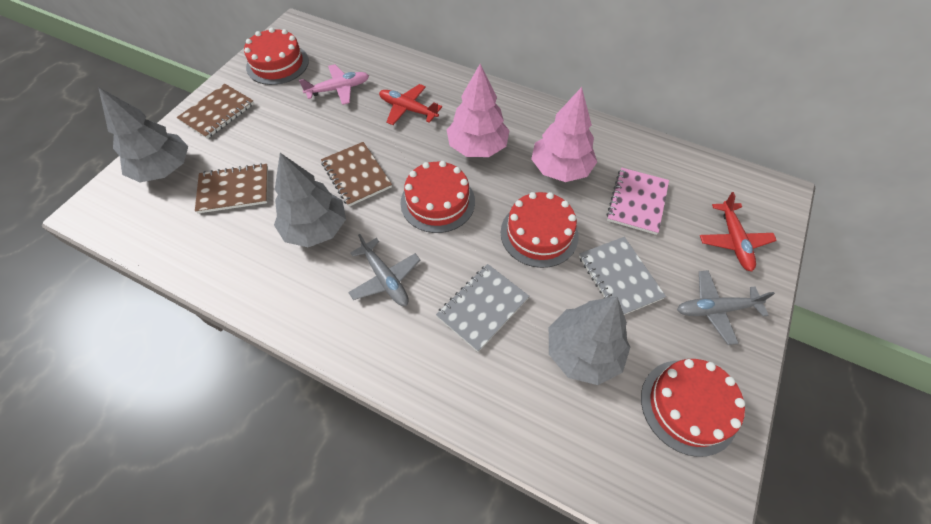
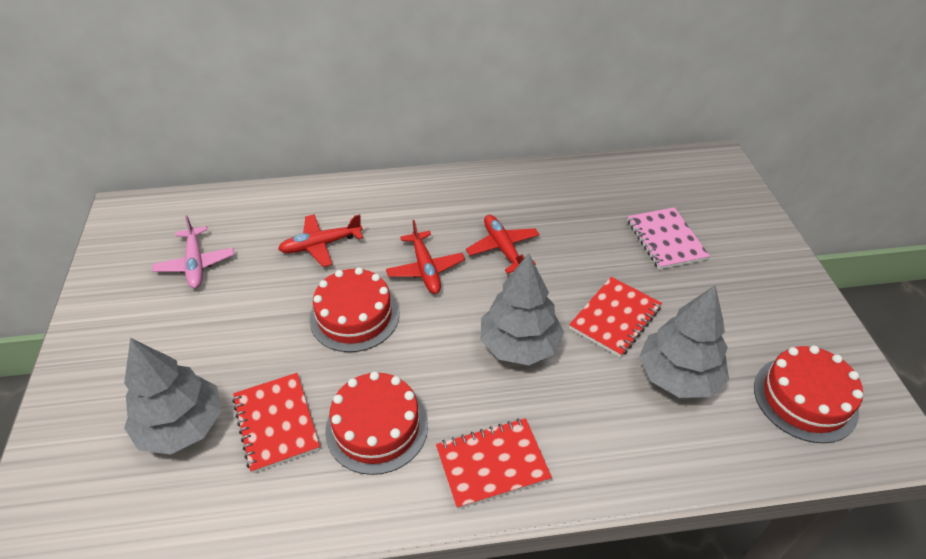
brown notebook: 3 -> 0
grey notebook: 2 -> 0
grey plane: 2 -> 0
pink tree: 2 -> 0
red cake: 4 -> 3
red notebook: 0 -> 3
red plane: 2 -> 3

